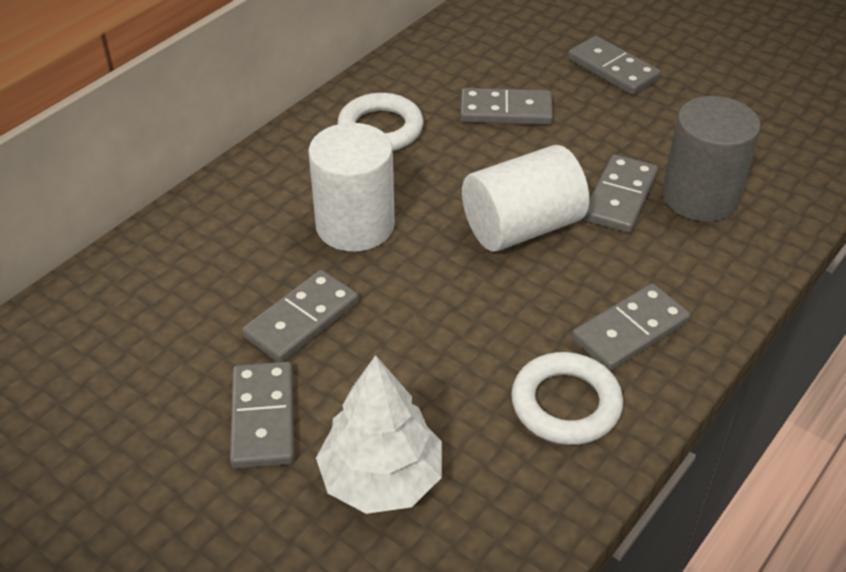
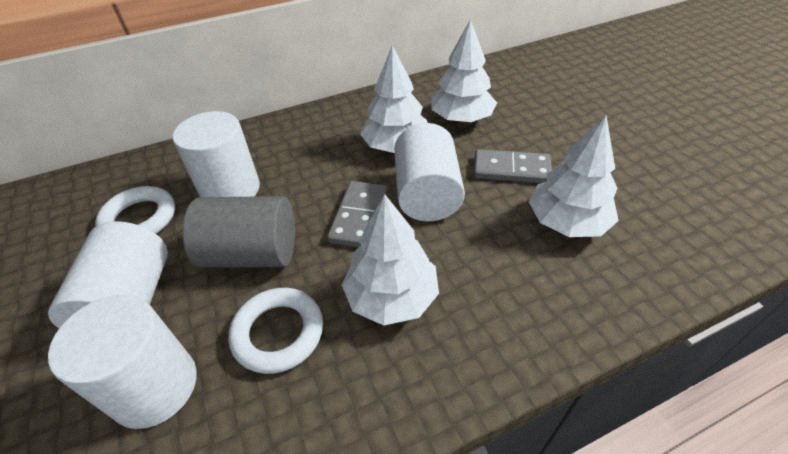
grey domino: 6 -> 2
white cylinder: 2 -> 4
white tree: 1 -> 4

